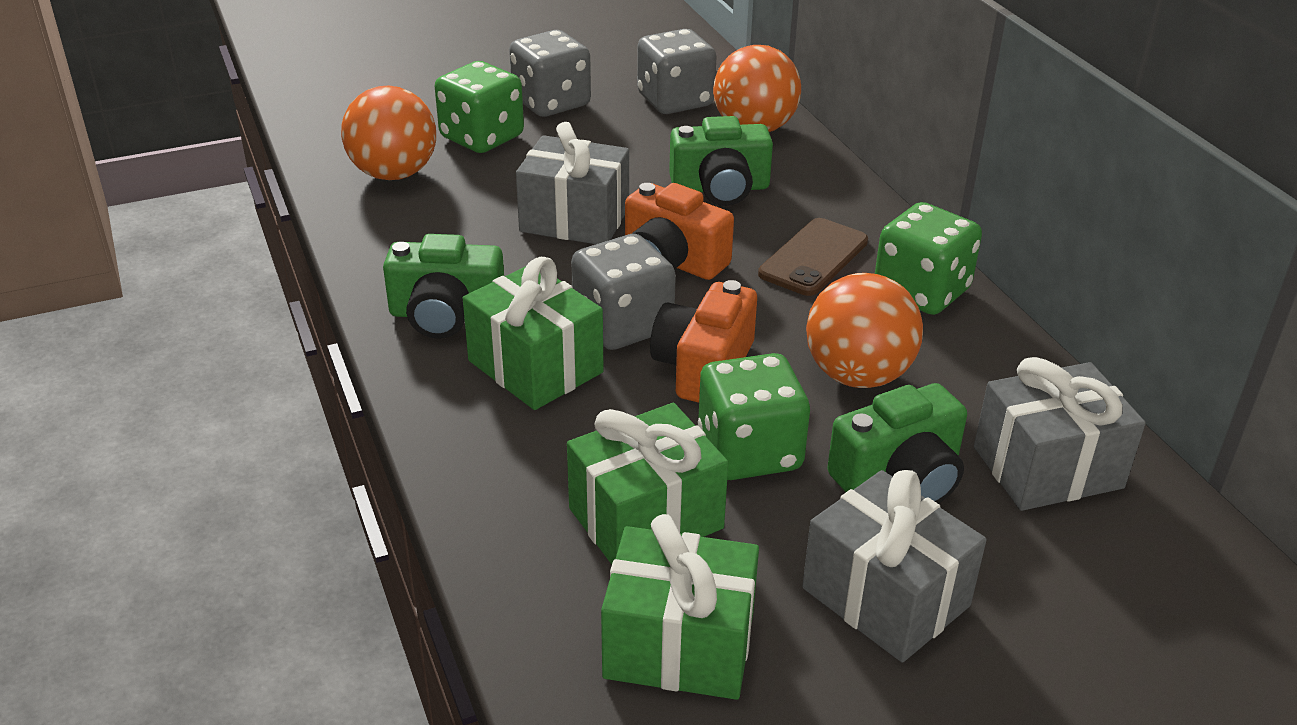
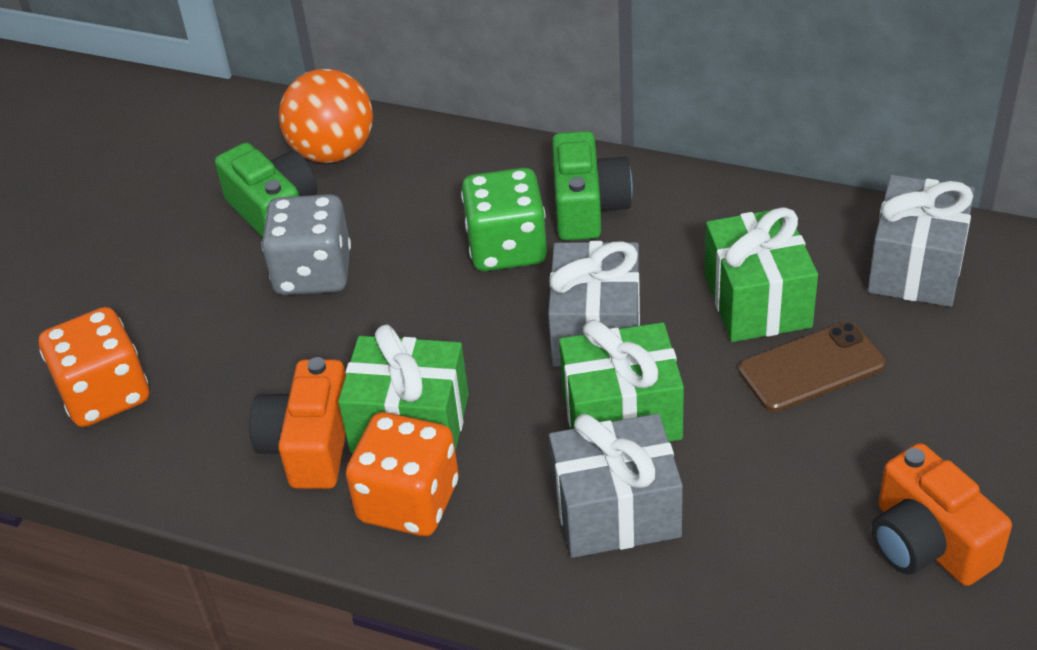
green camera: 3 -> 2
green dice: 3 -> 1
grey dice: 3 -> 1
orange ball: 3 -> 1
orange dice: 0 -> 2

